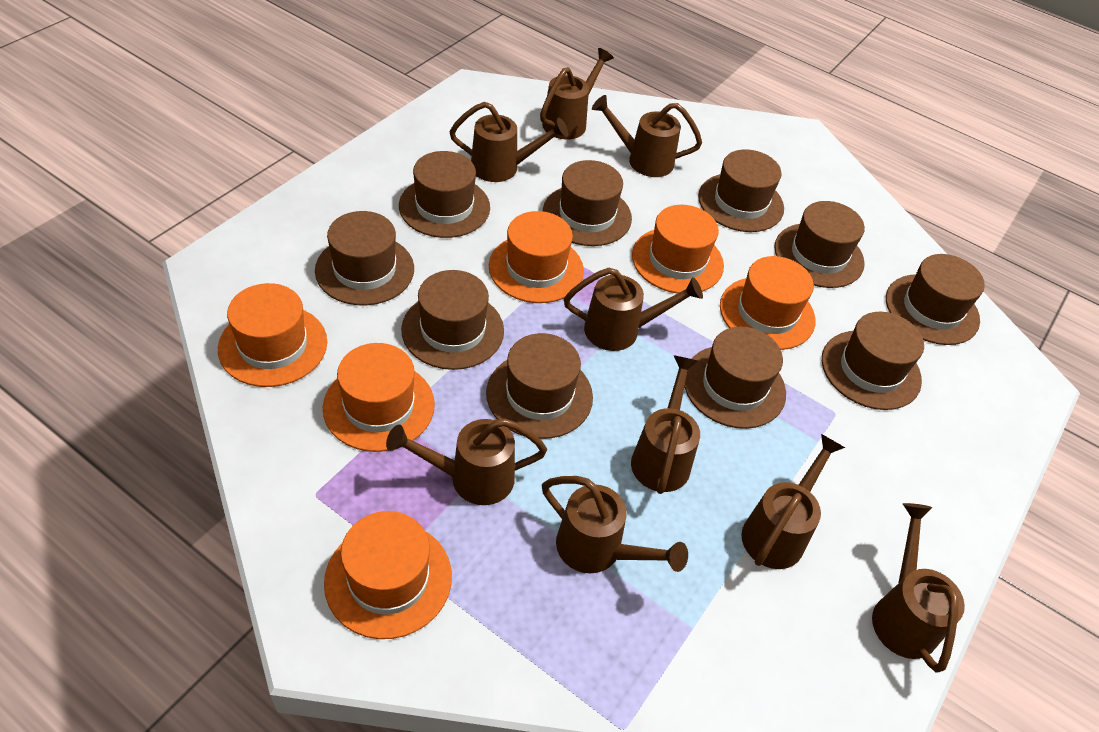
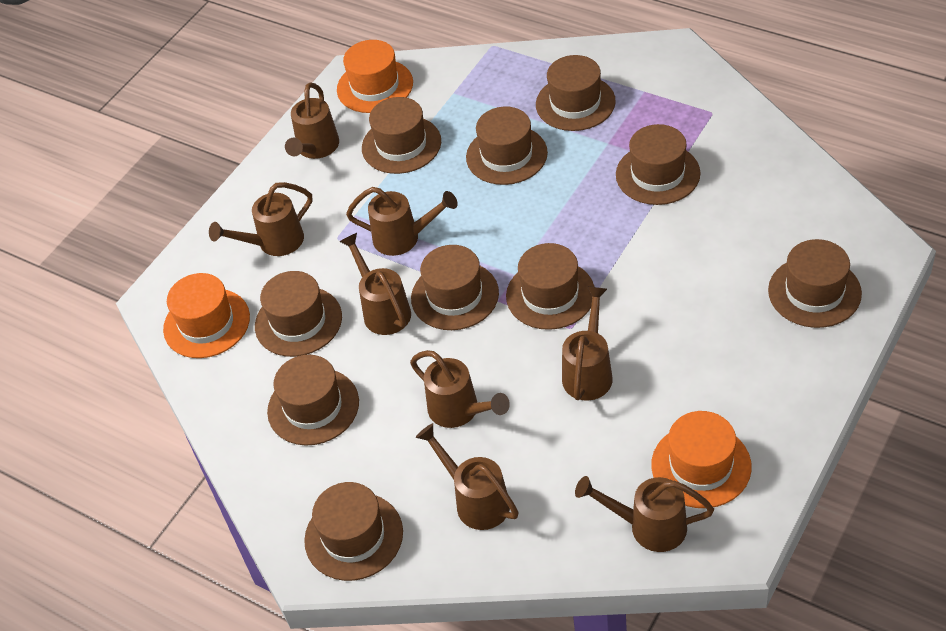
brown watering can: 9 -> 8
orange hat: 6 -> 3

